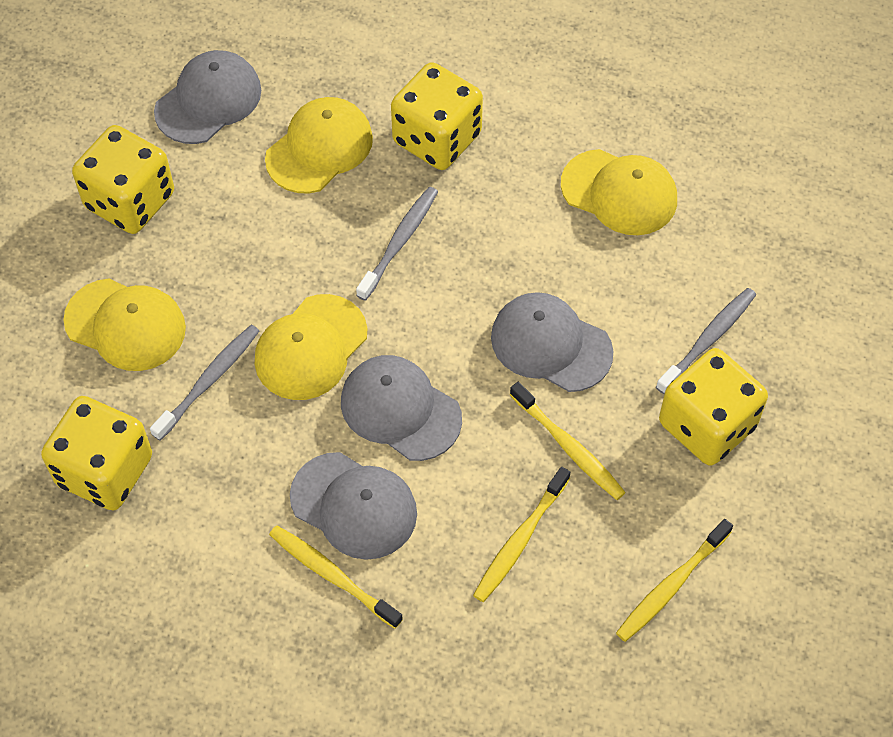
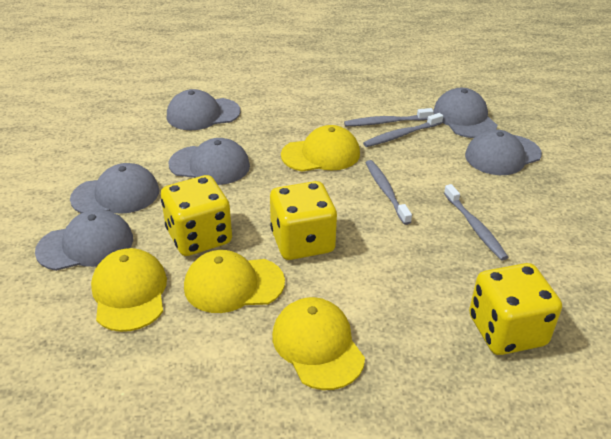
grey cap: 4 -> 6
grey toothbrush: 3 -> 4
yellow dice: 4 -> 3
yellow toothbrush: 4 -> 0

